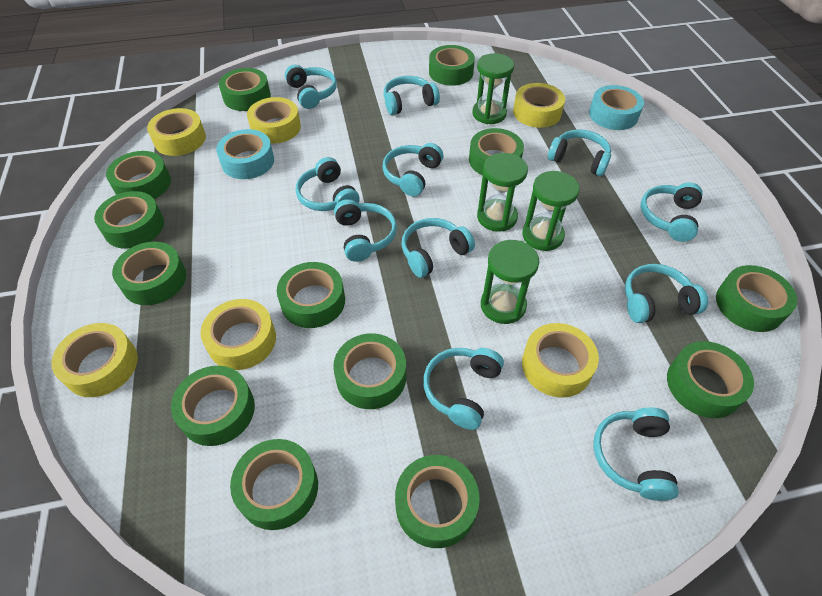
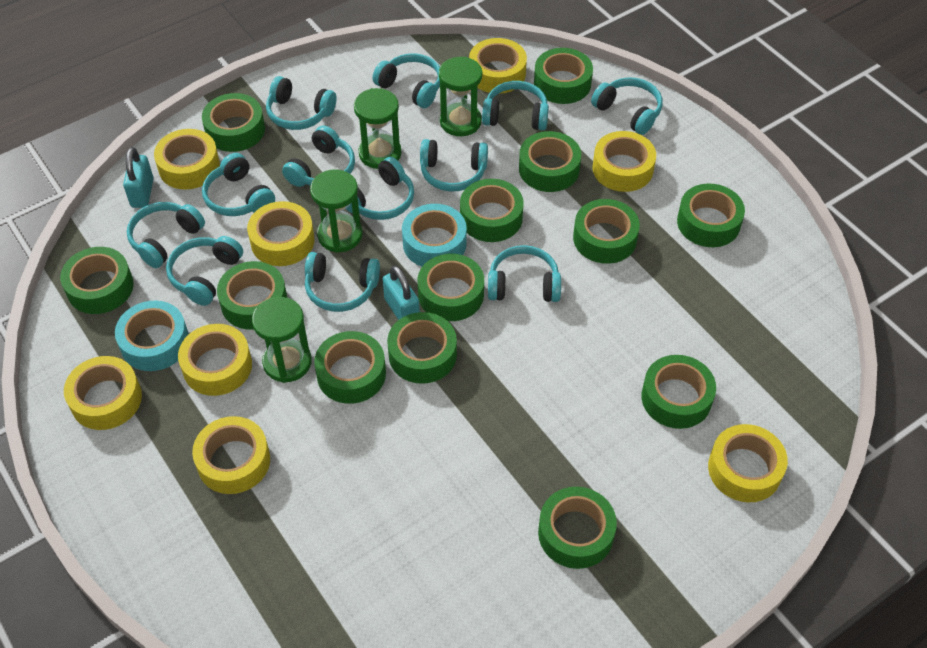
turquoise headphones: 11 -> 12
turquoise padlock: 0 -> 2
yellow tape: 6 -> 8

